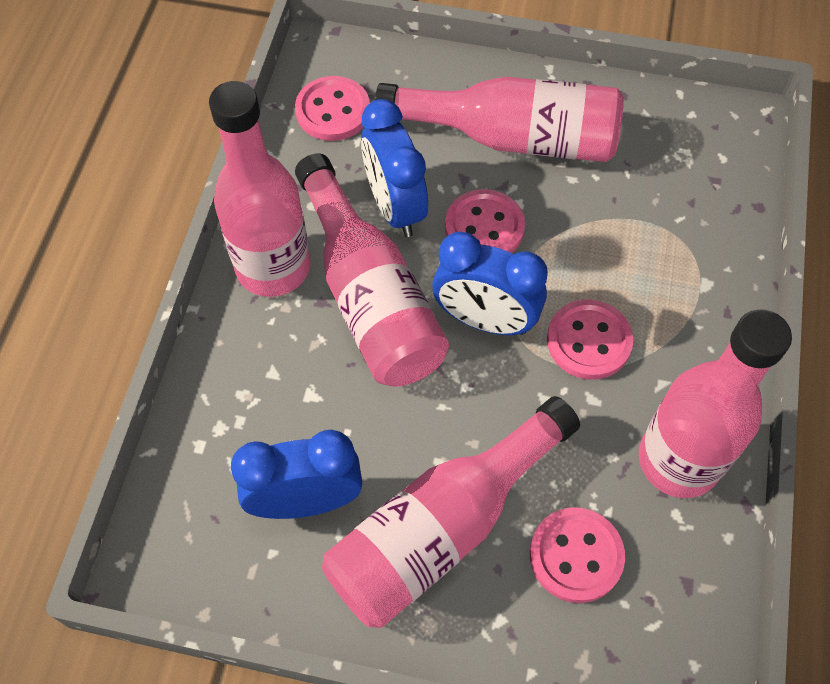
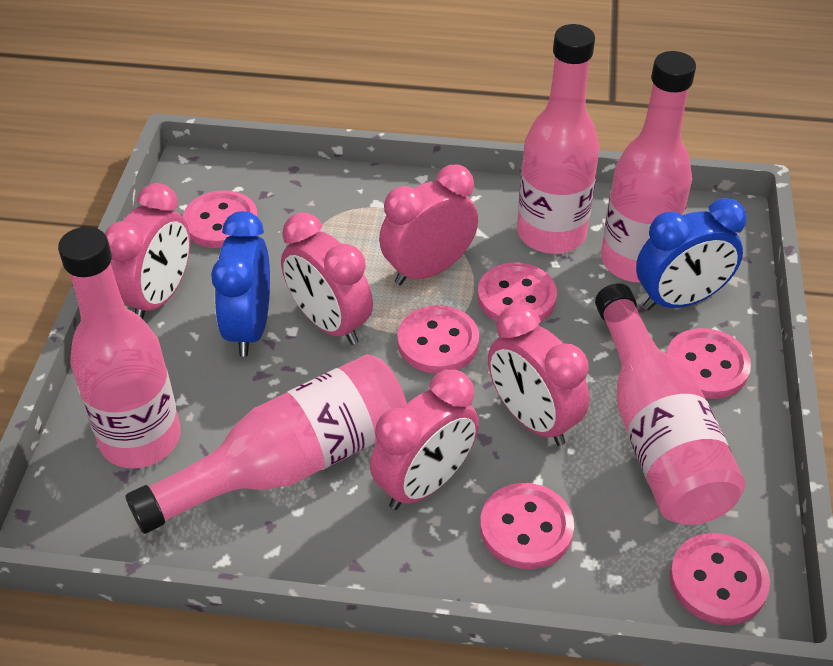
blue clock: 3 -> 2
pink button: 4 -> 6
pink clock: 0 -> 5

